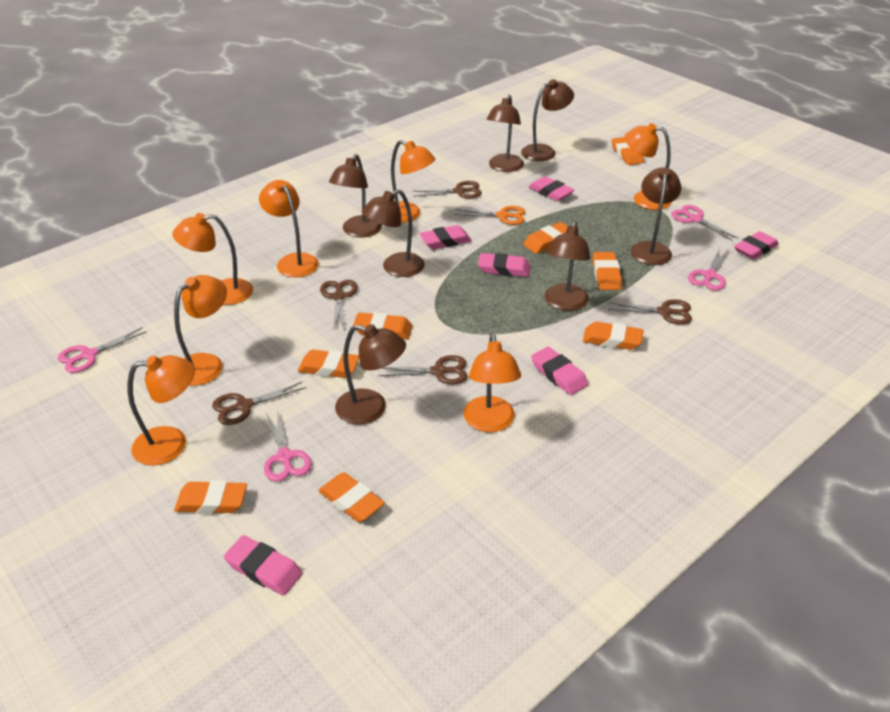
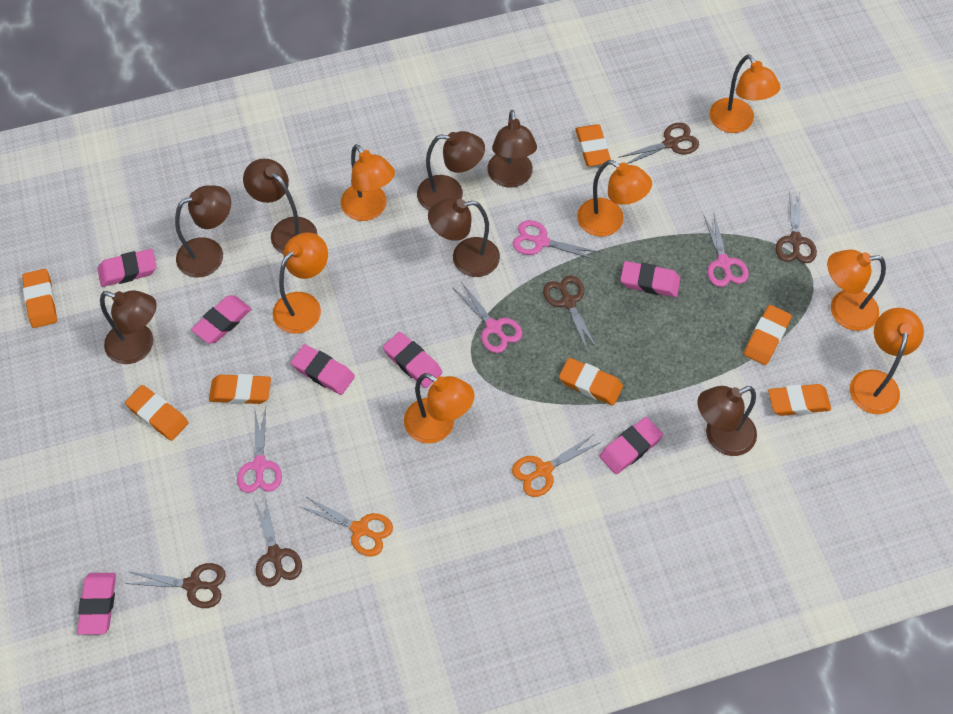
orange eraser: 8 -> 7
orange scissors: 1 -> 2
pink eraser: 6 -> 7

